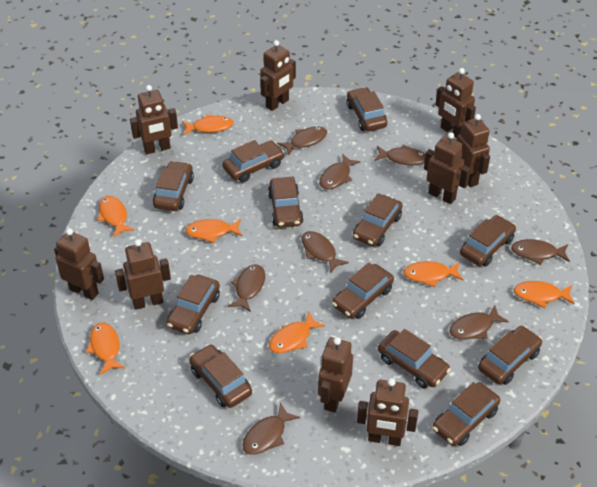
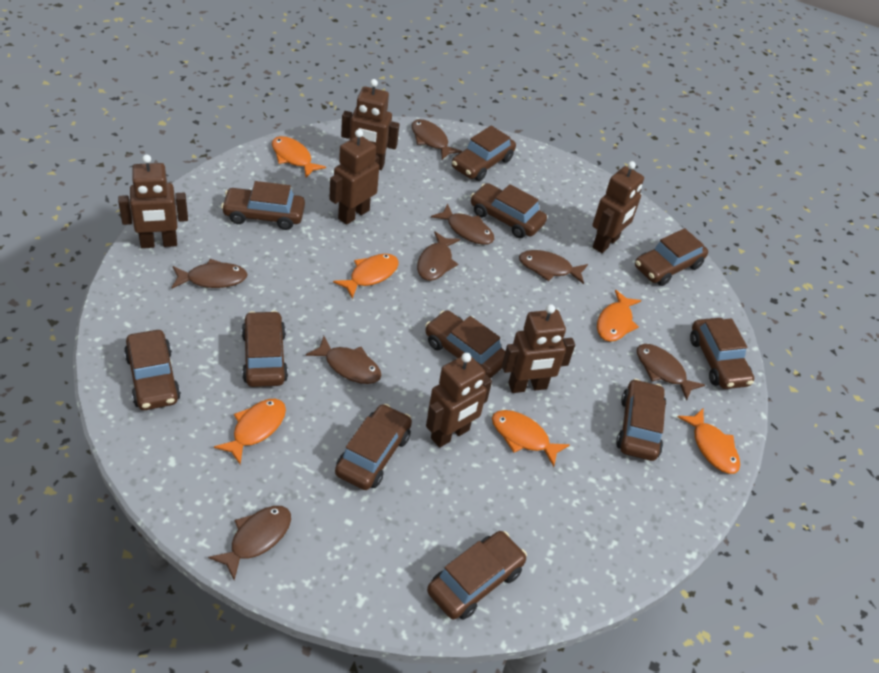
brown car: 12 -> 11
brown robot: 9 -> 6
orange fish: 7 -> 6

